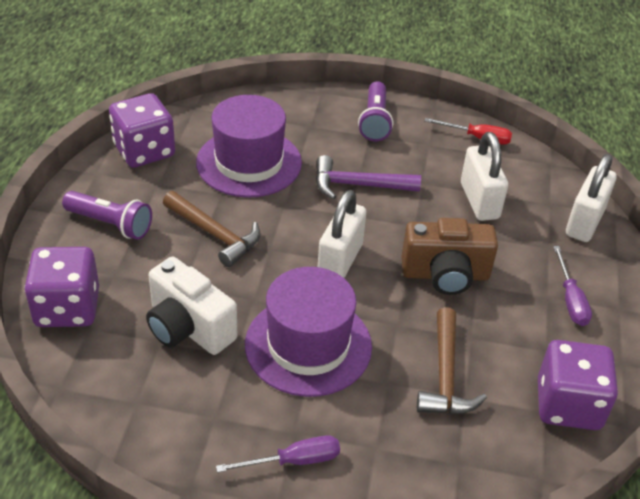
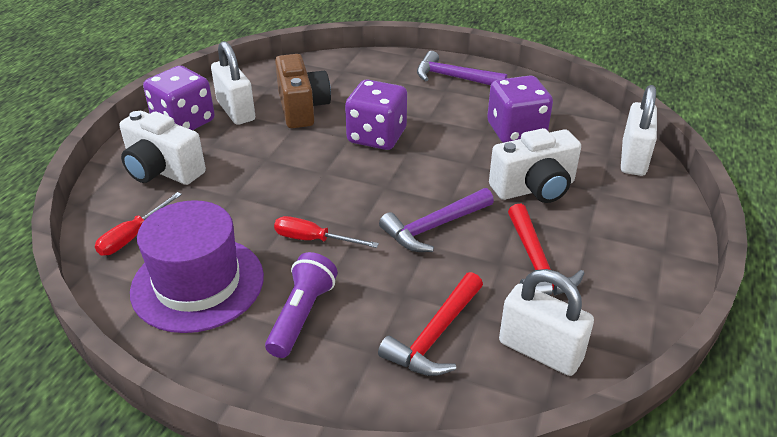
brown hammer: 2 -> 0
purple flashlight: 2 -> 1
purple hammer: 1 -> 2
purple hat: 2 -> 1
purple screwdriver: 2 -> 0
red hammer: 0 -> 2
red screwdriver: 1 -> 2
white camera: 1 -> 2

